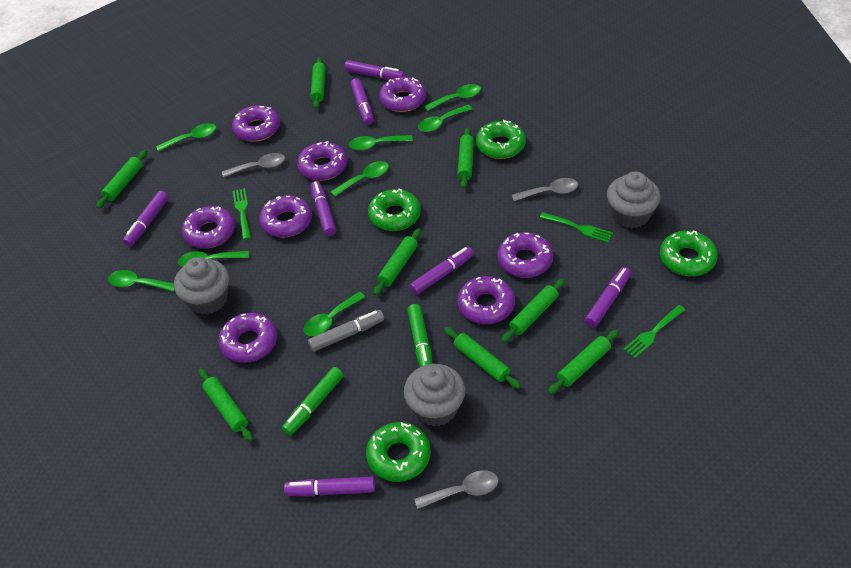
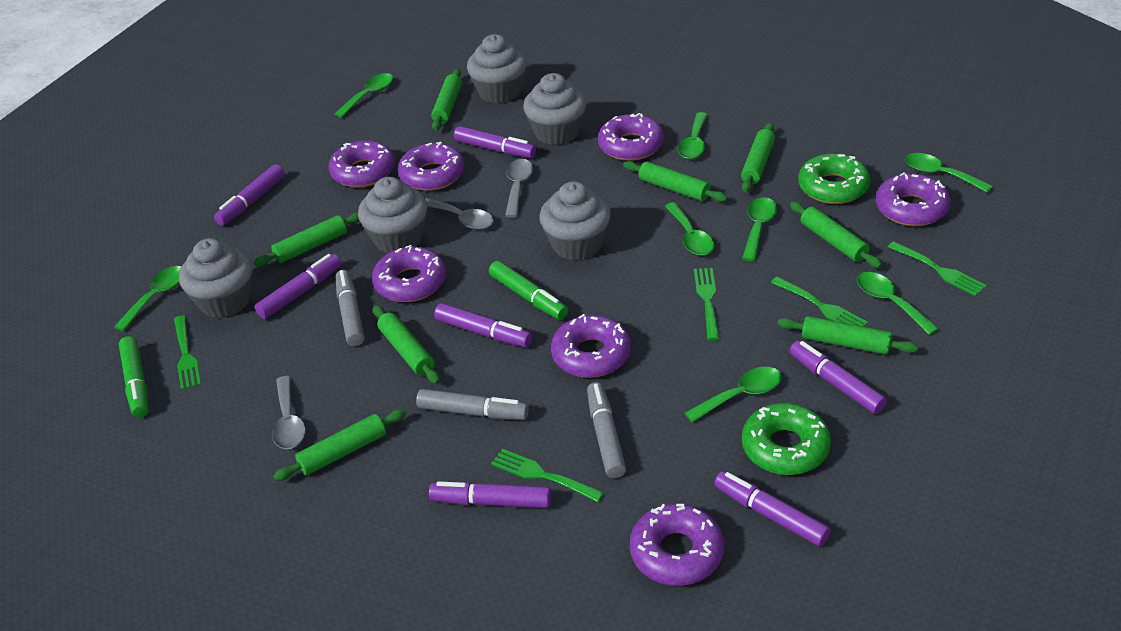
green donut: 4 -> 2
green fork: 3 -> 5
grey cupcake: 3 -> 5
grey marker: 1 -> 3
purple donut: 8 -> 7

